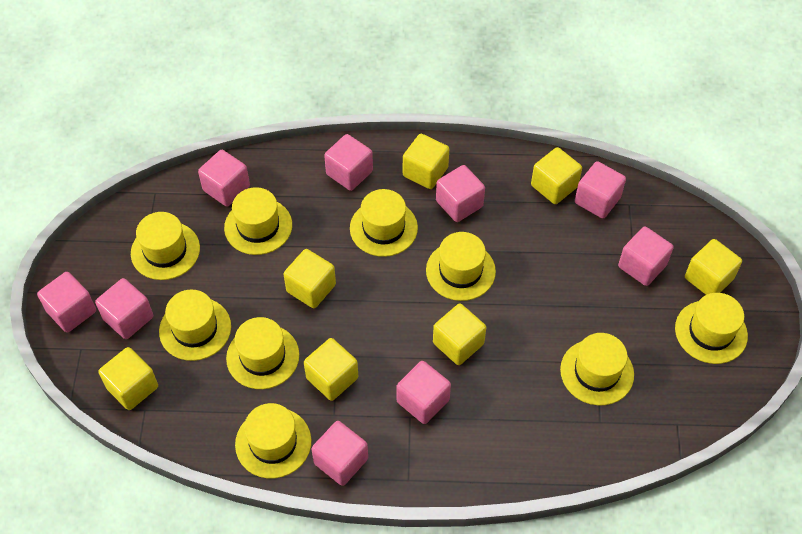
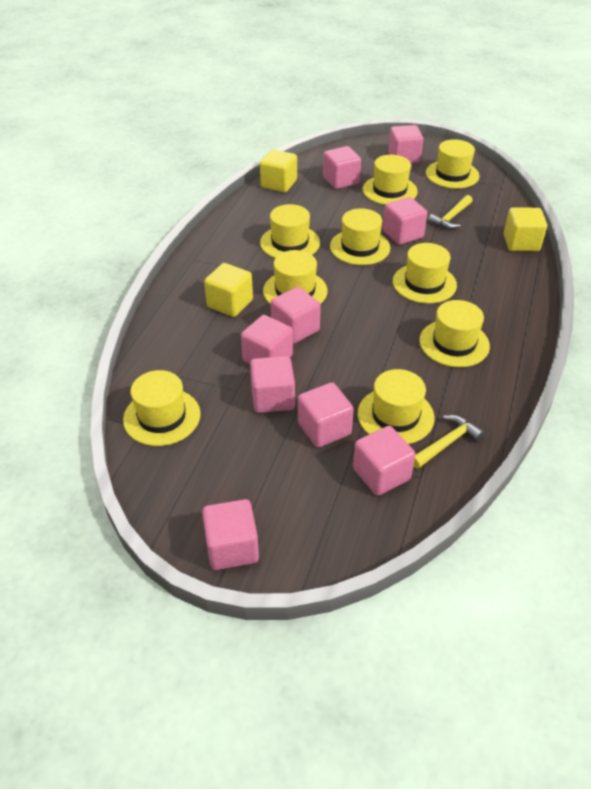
yellow cube: 7 -> 3
yellow hammer: 0 -> 2

